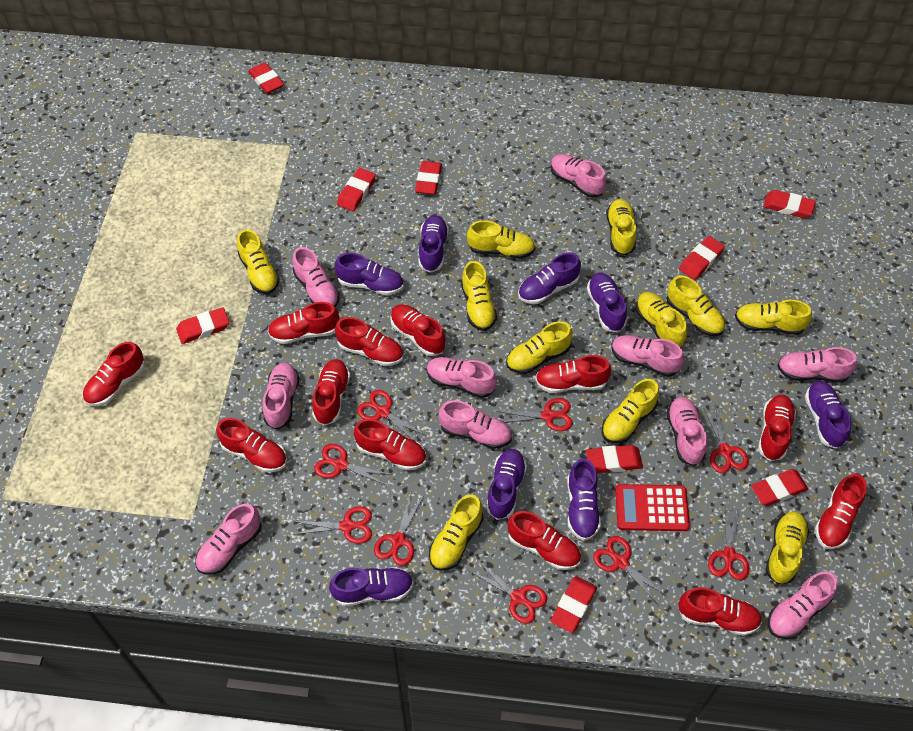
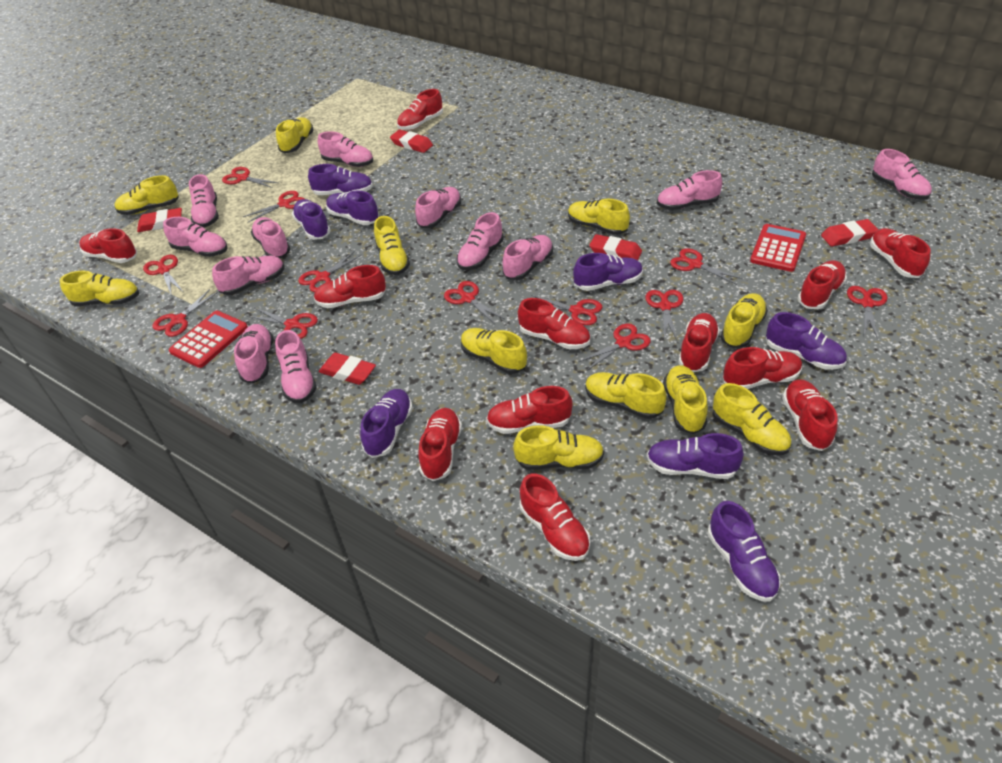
pink shoe: 10 -> 12
red calculator: 1 -> 2
red eraser: 9 -> 5
red scissors: 9 -> 12

